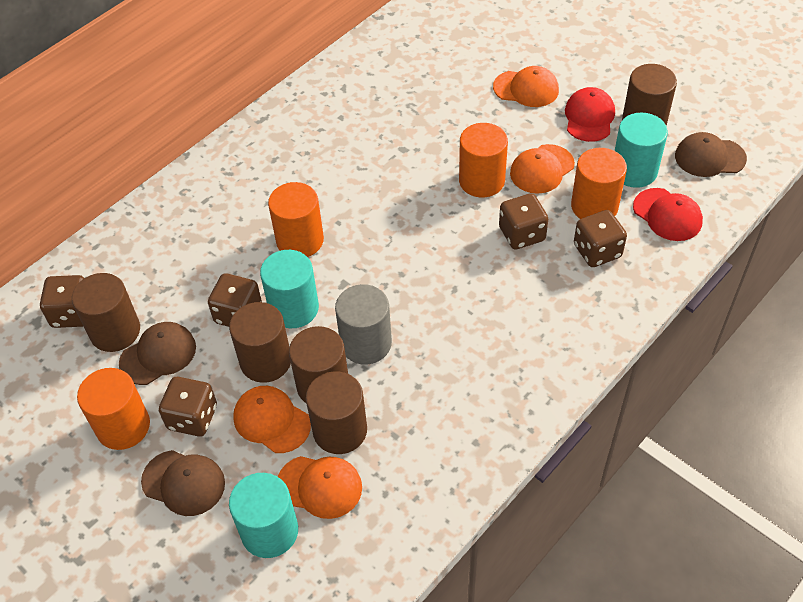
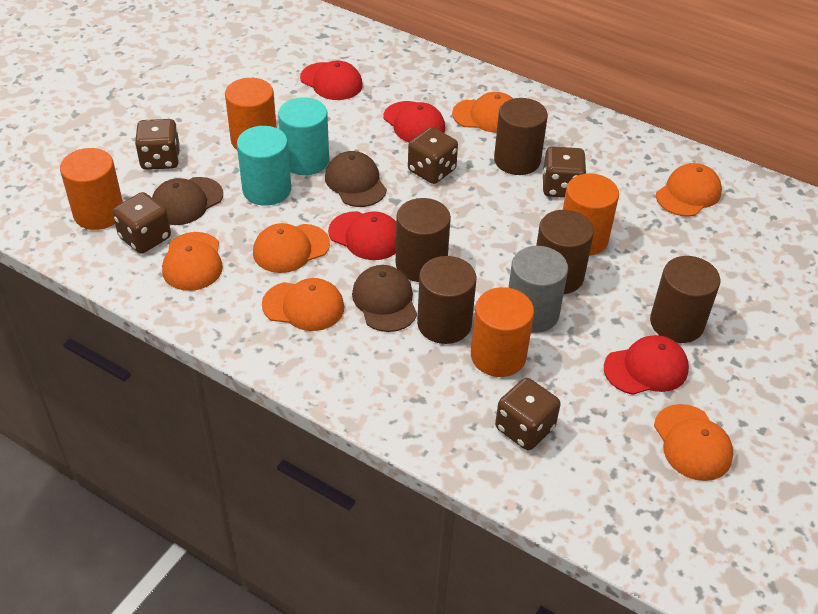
orange cap: 4 -> 6
red cap: 2 -> 4
turquoise cylinder: 3 -> 2

